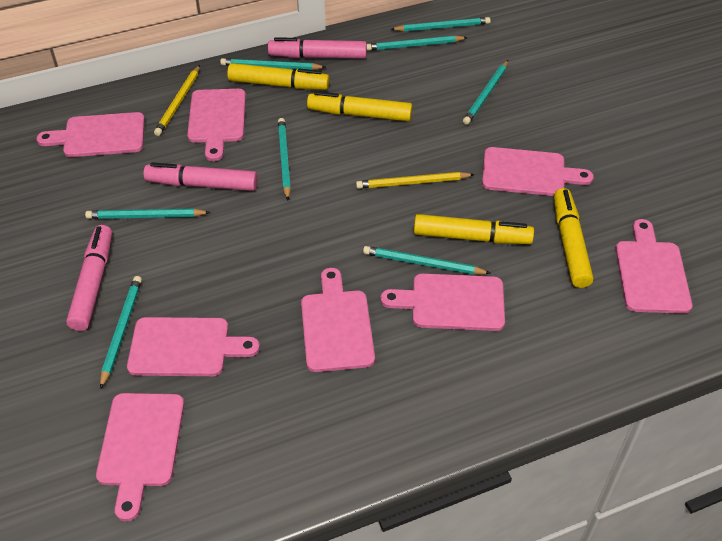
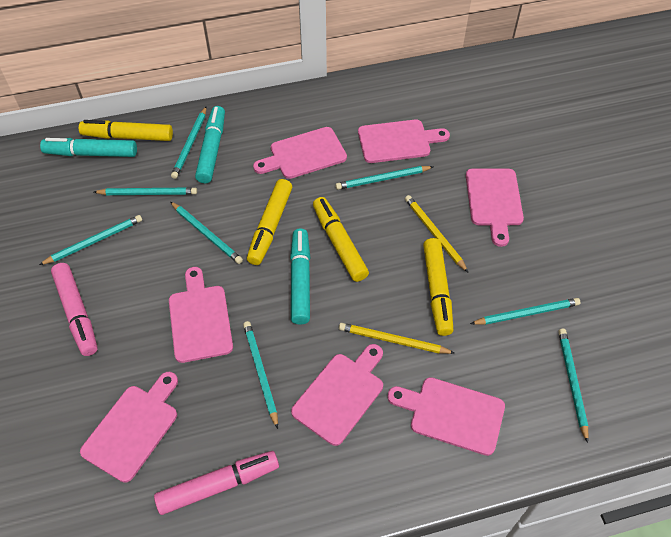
pink cutting board: 8 -> 7
pink marker: 3 -> 2
turquoise marker: 0 -> 3

